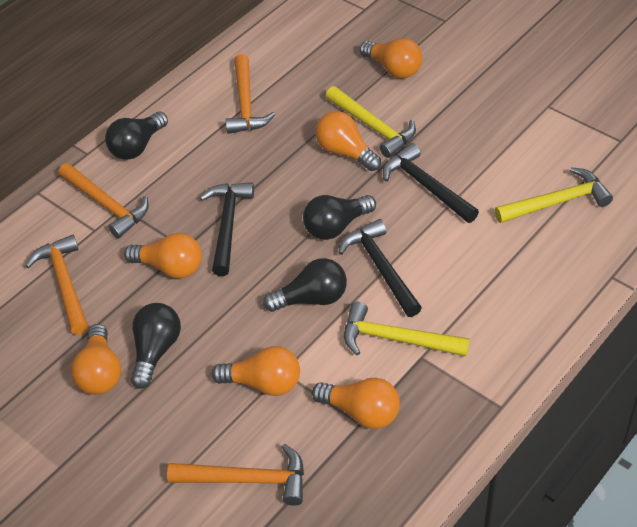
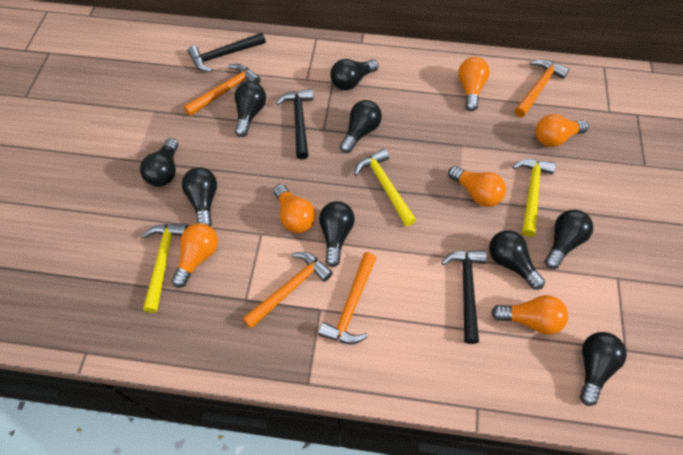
black light bulb: 4 -> 9

